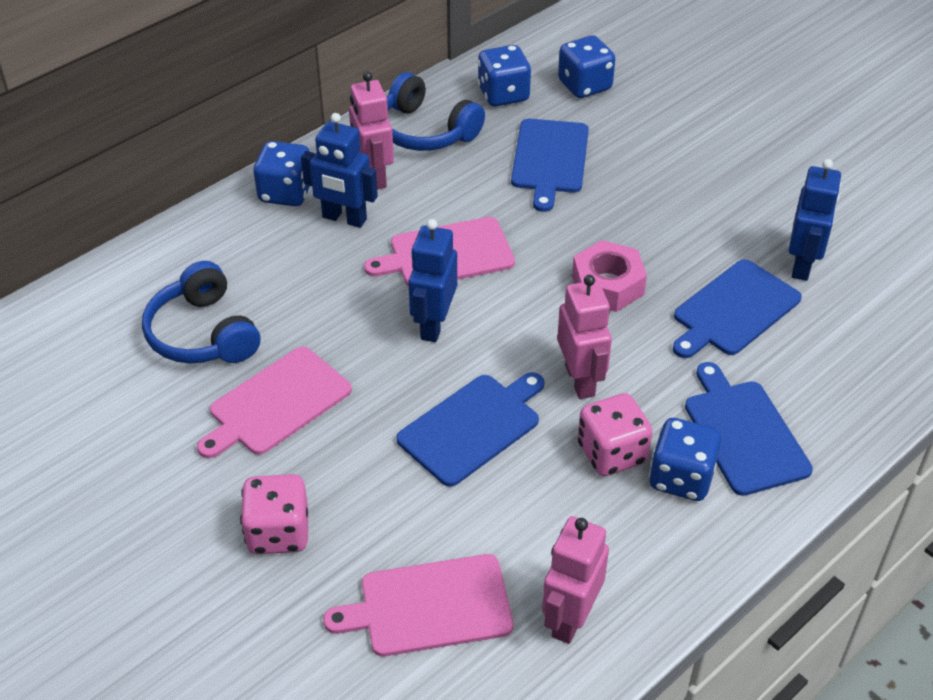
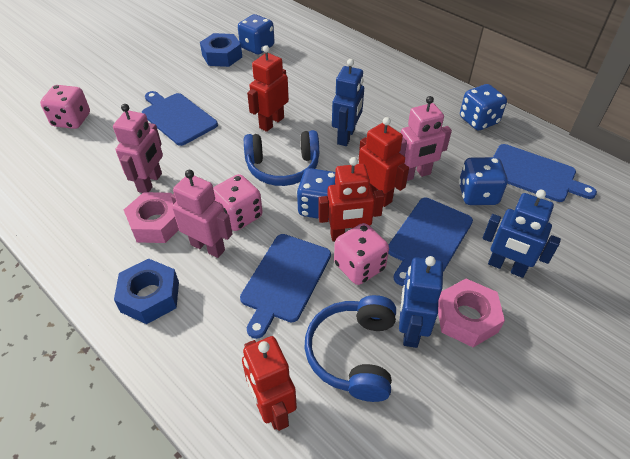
blue nut: 0 -> 2
pink cutting board: 3 -> 0
pink dice: 2 -> 3
pink nut: 1 -> 2
red robot: 0 -> 4

